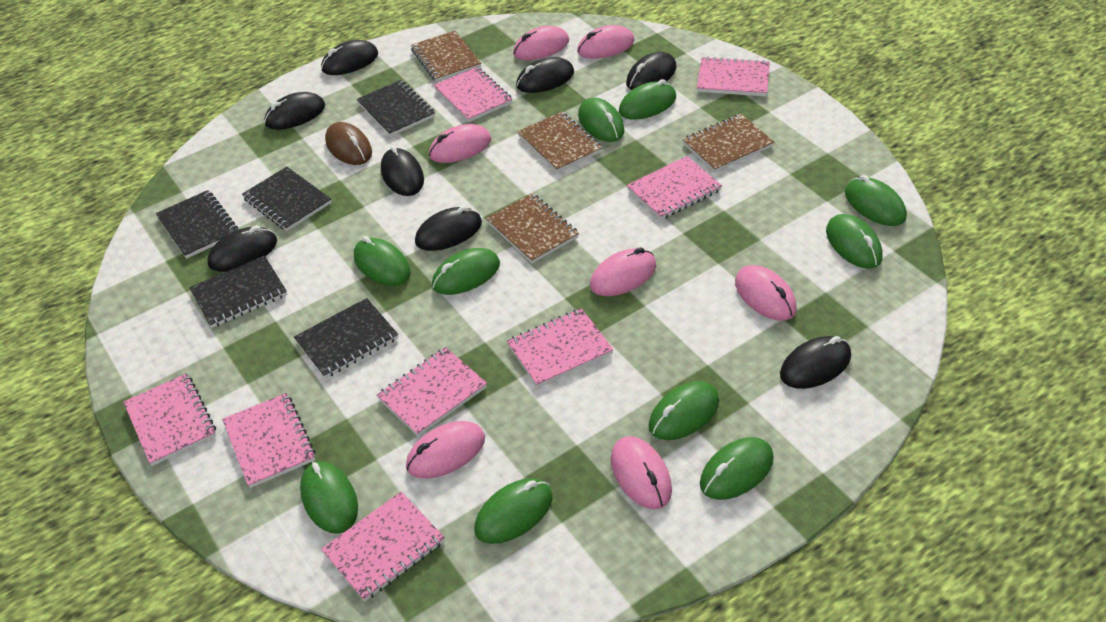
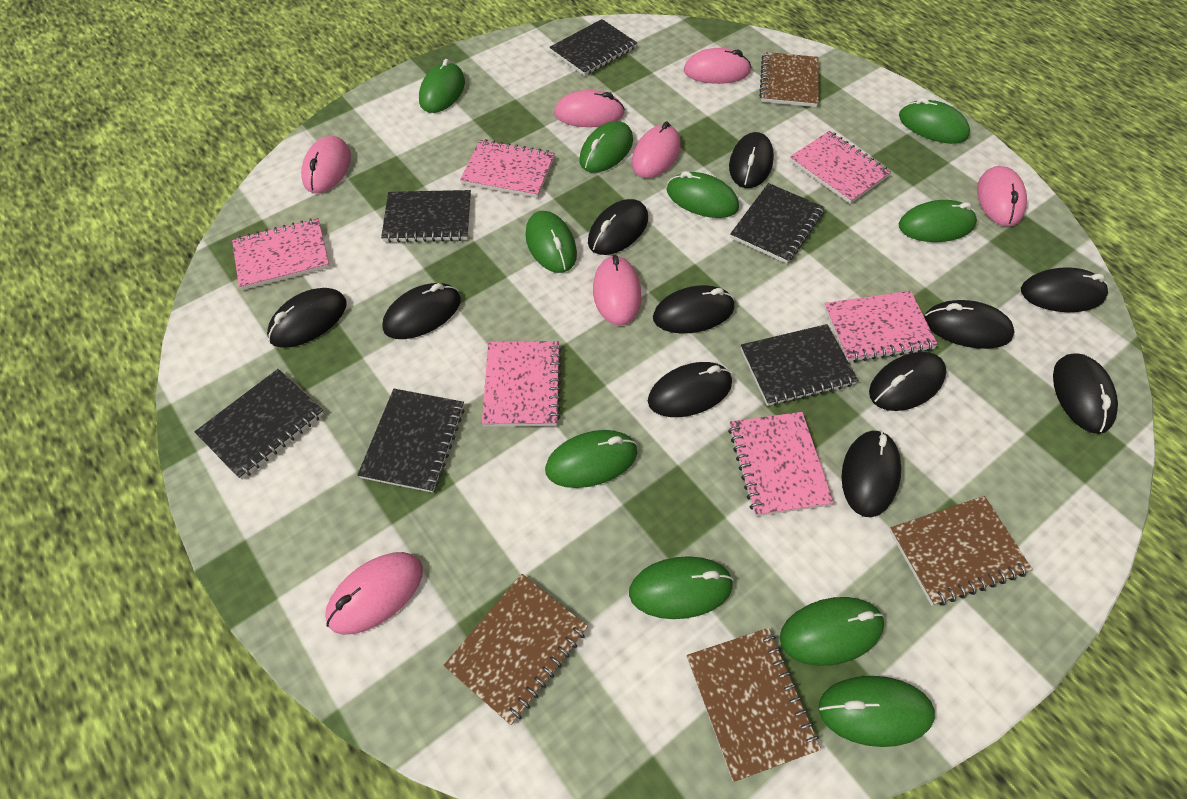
black mouse: 8 -> 11
black notebook: 5 -> 6
brown mouse: 1 -> 0
pink notebook: 8 -> 6

